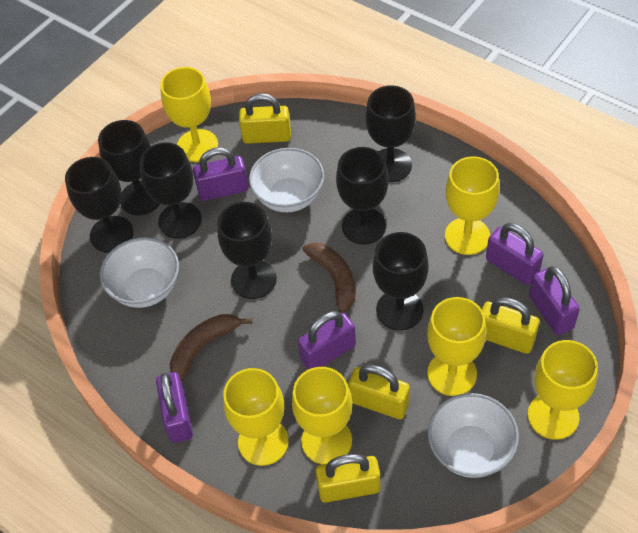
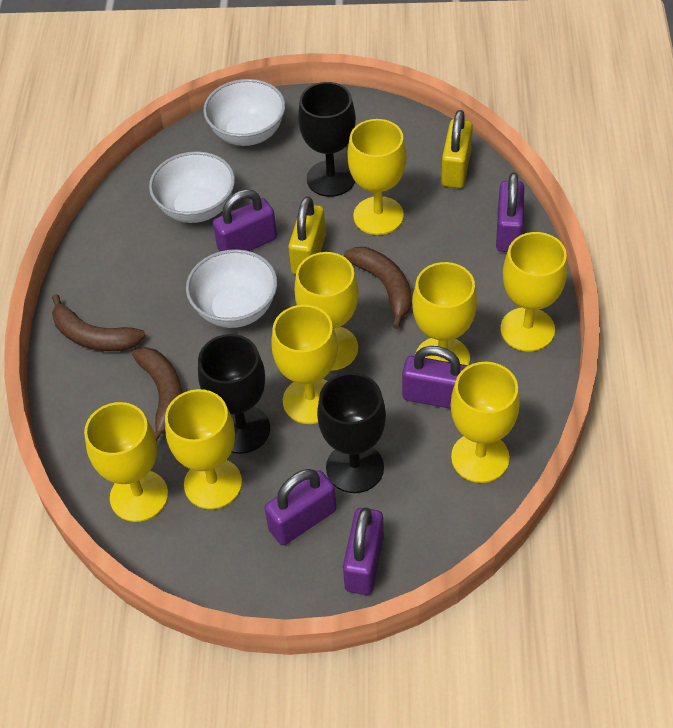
black goblet: 7 -> 3
brown banana: 2 -> 3
yellow goblet: 6 -> 8
yellow padlock: 4 -> 2

